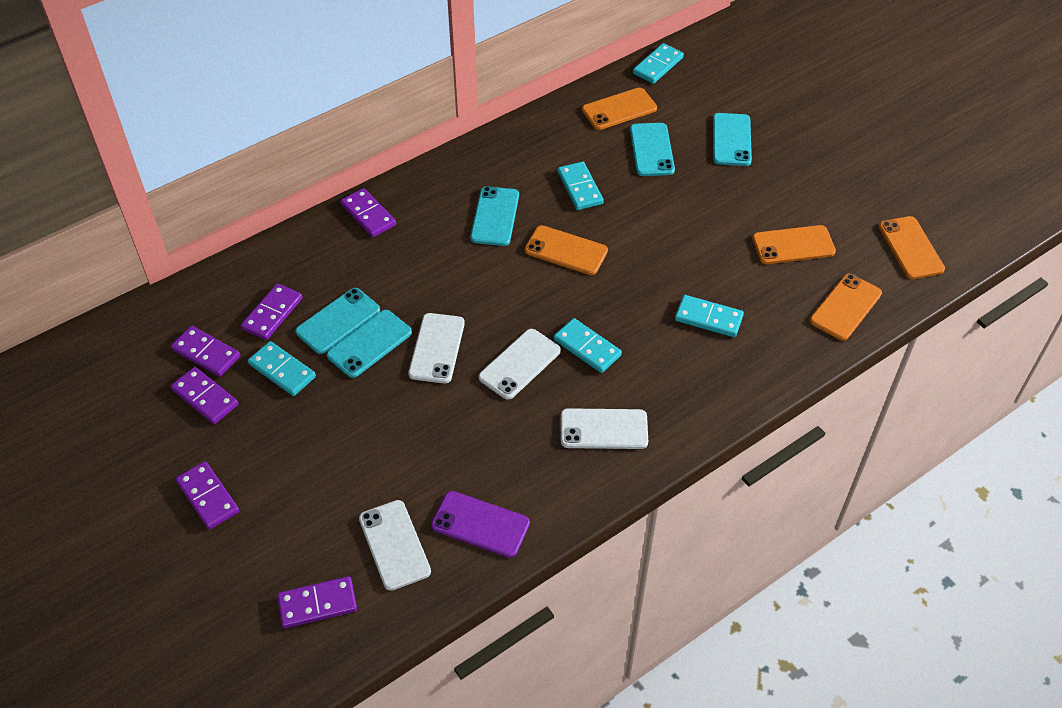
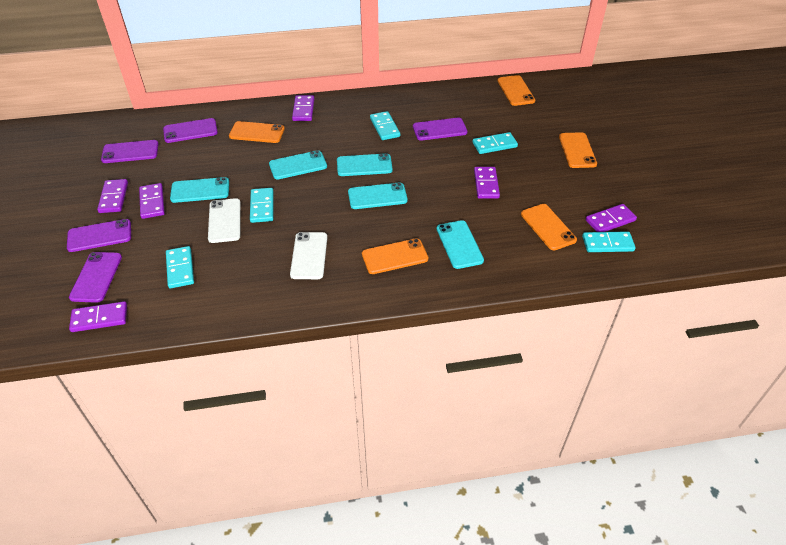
purple phone: 1 -> 5
white phone: 4 -> 2

